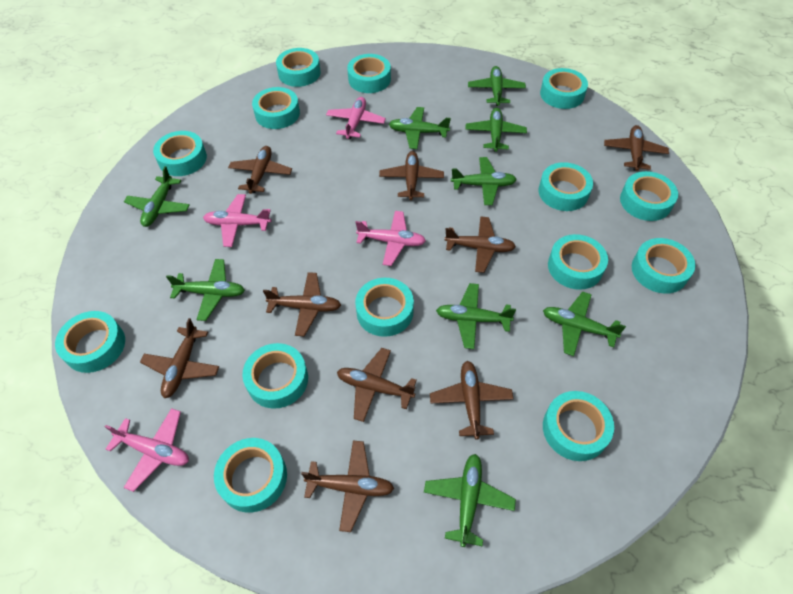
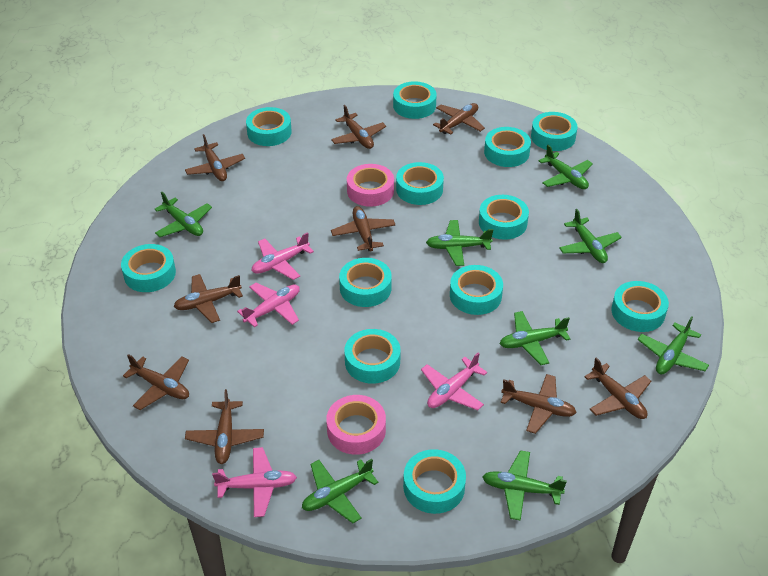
green plane: 9 -> 8
pink tape: 0 -> 2
turquoise tape: 14 -> 12

